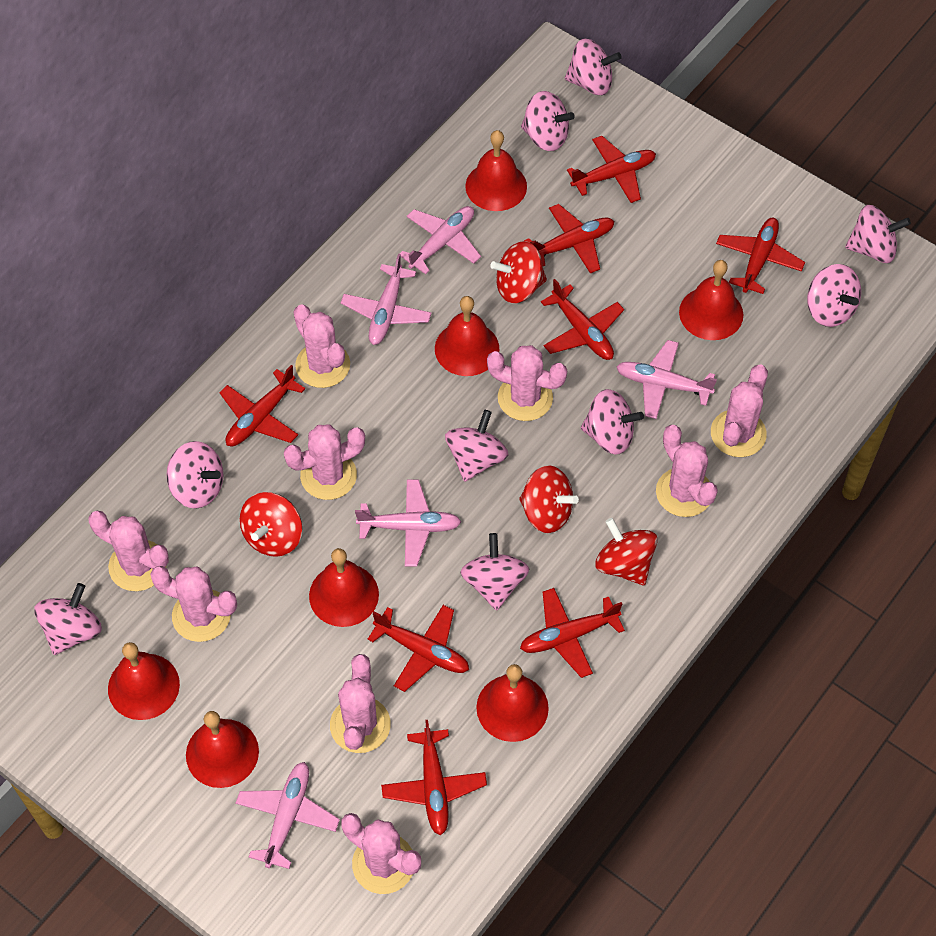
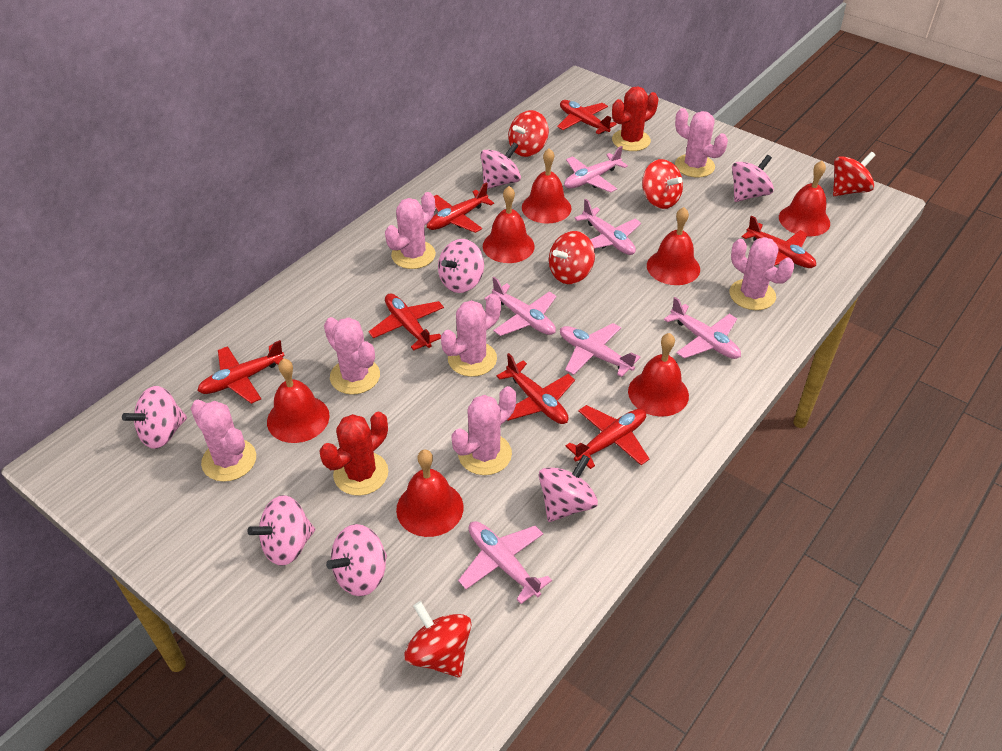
pink cactus: 9 -> 7
pink plane: 5 -> 6
pink spinning top: 9 -> 7
red cactus: 0 -> 2
red plane: 8 -> 7
red spinning top: 4 -> 5

